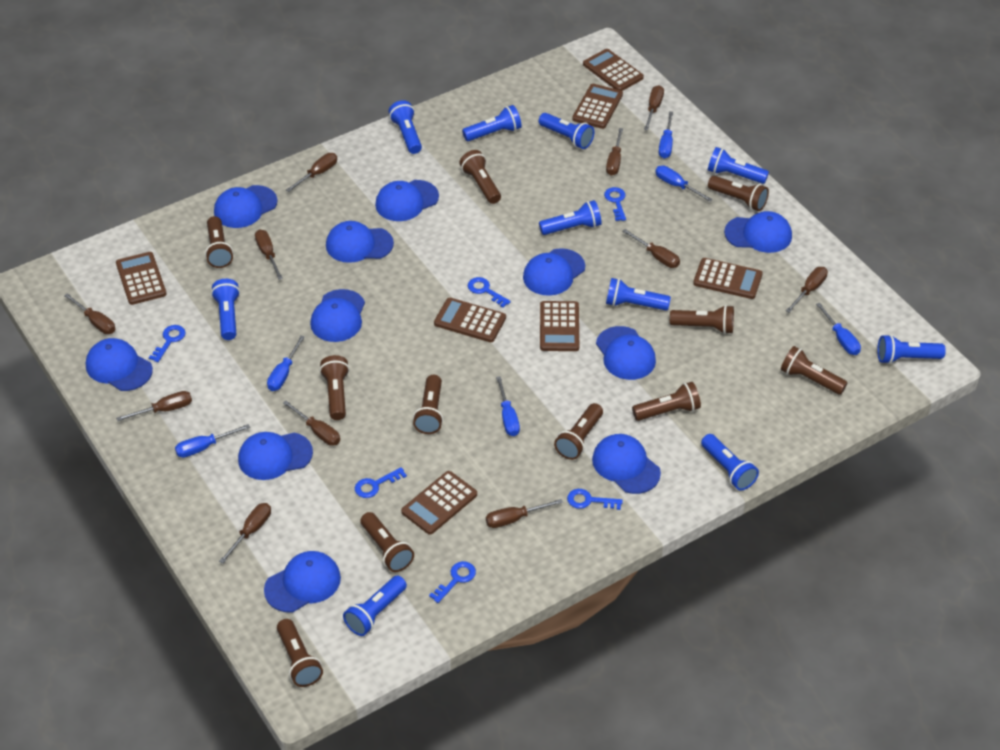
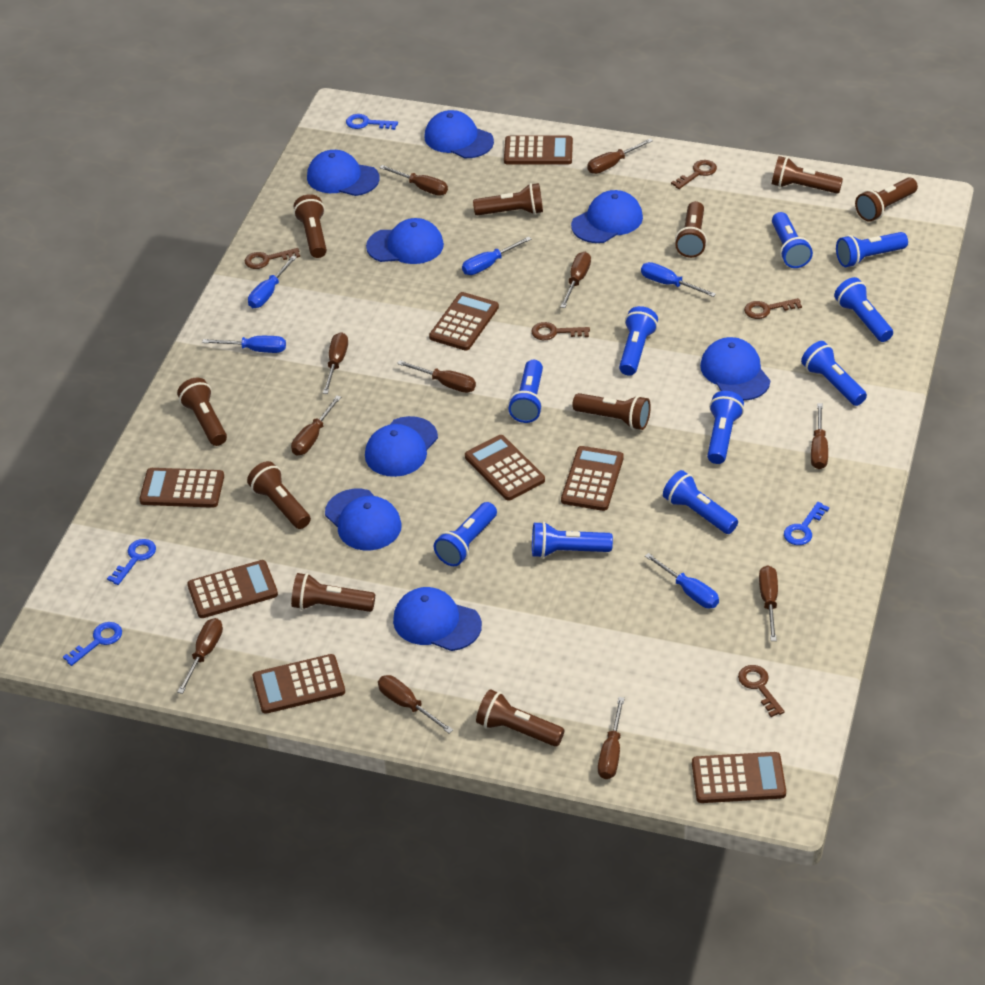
blue cap: 11 -> 8
blue key: 6 -> 4
blue screwdriver: 6 -> 5
brown calculator: 7 -> 8
brown flashlight: 11 -> 10
brown key: 0 -> 5

